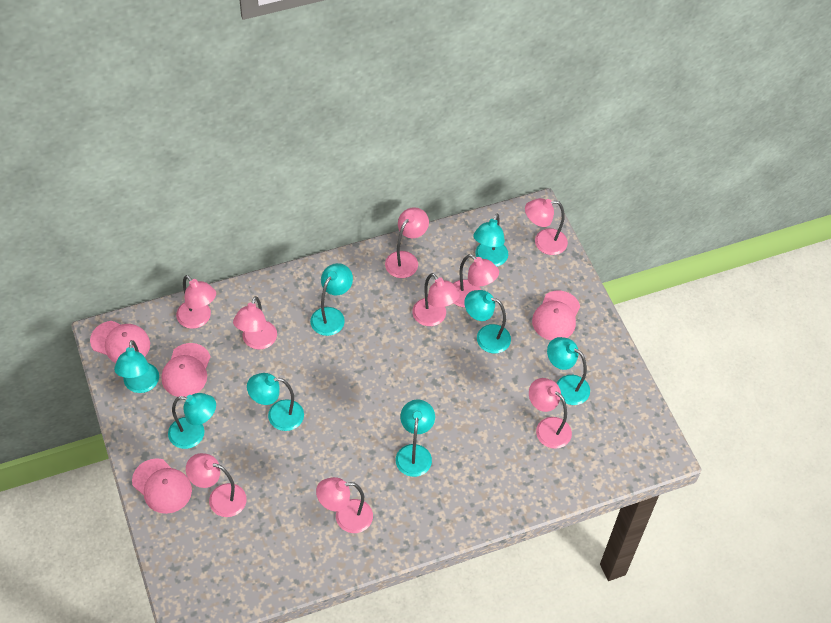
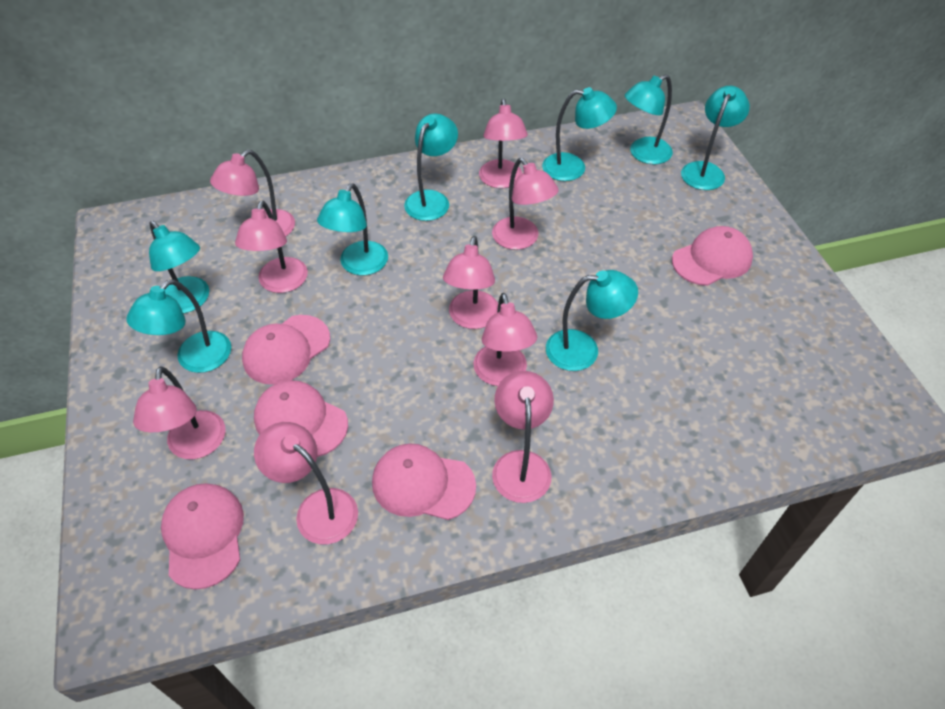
pink cap: 4 -> 5

